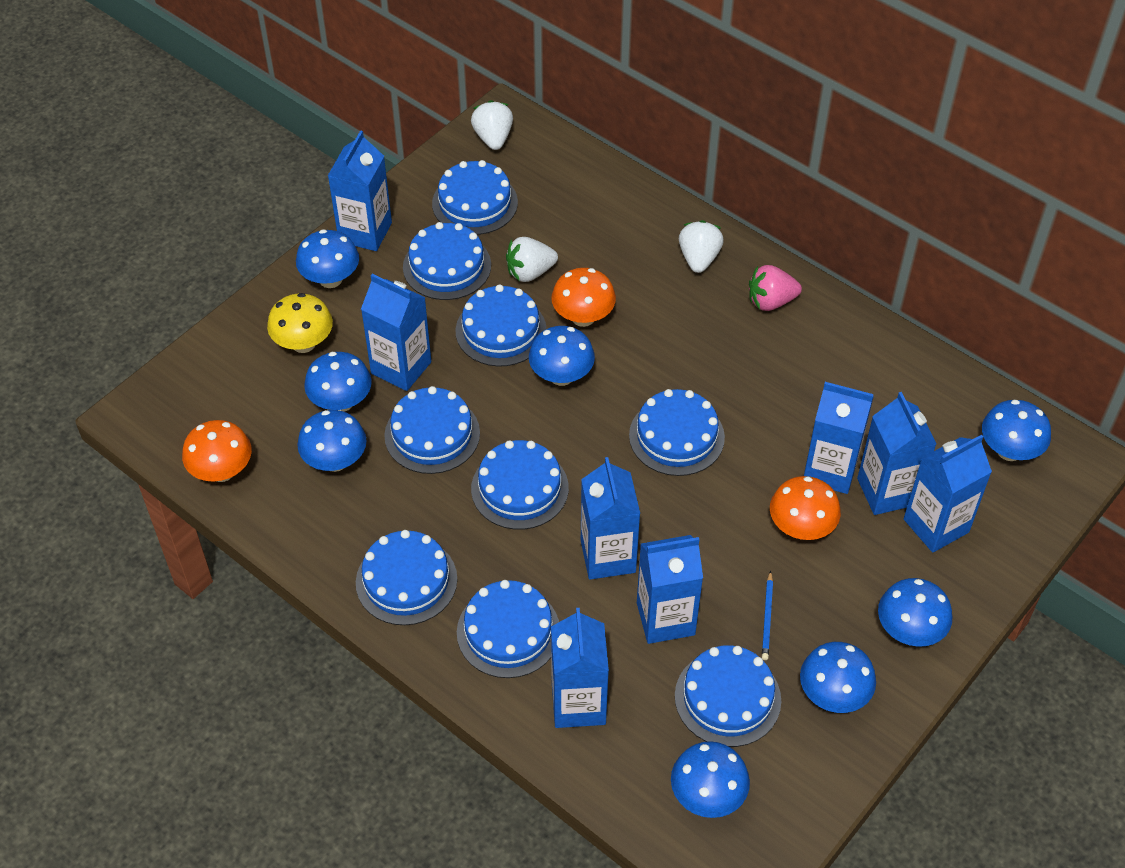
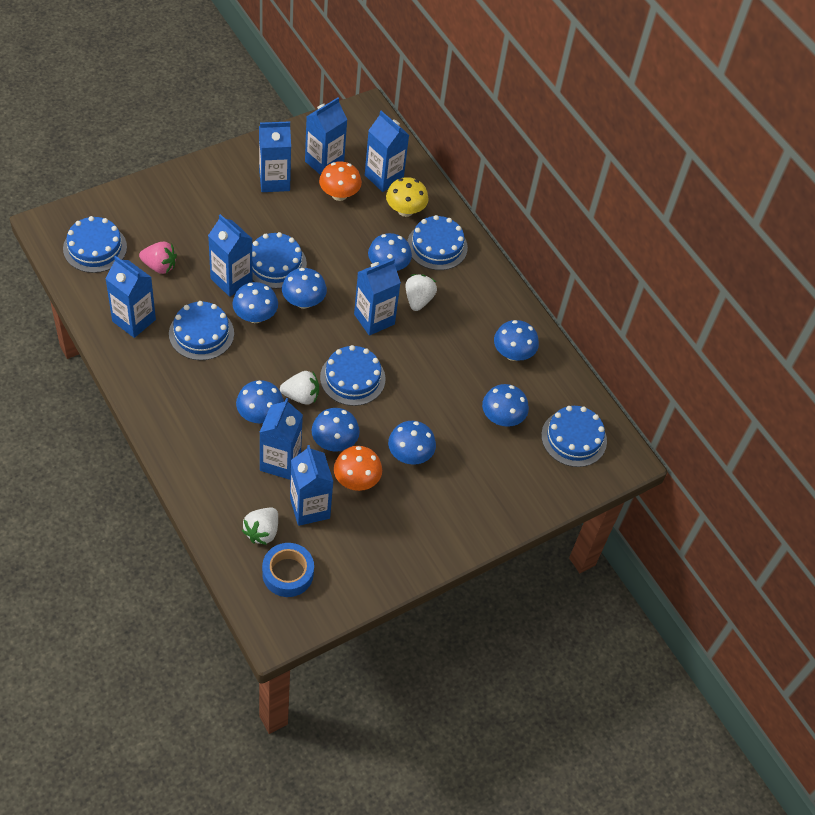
blue cake: 9 -> 6
blue pencil: 1 -> 0
blue tape: 0 -> 1
orange mushroom: 3 -> 2

